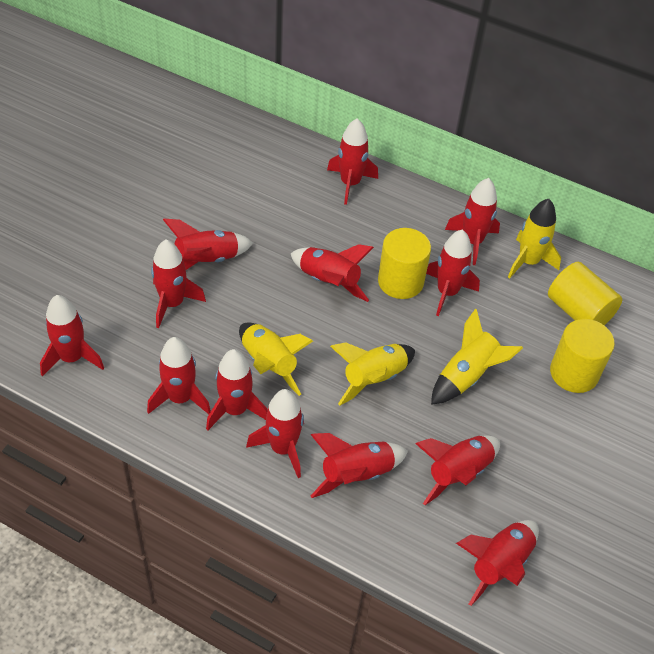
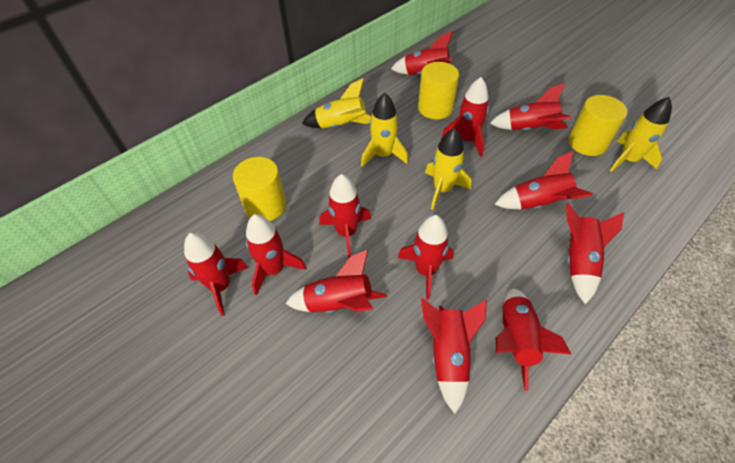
red rocket: 13 -> 12

